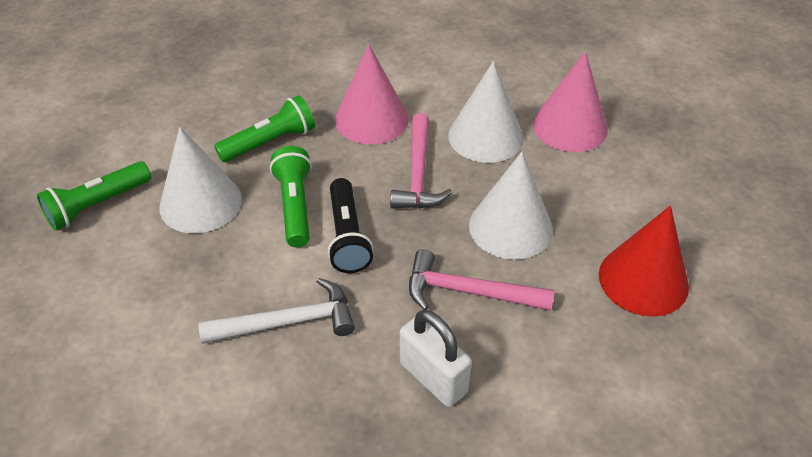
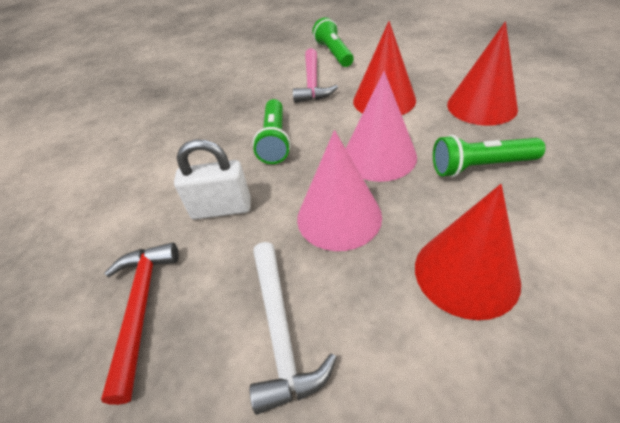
black flashlight: 1 -> 0
pink hammer: 2 -> 1
red cone: 1 -> 3
red hammer: 0 -> 1
white cone: 3 -> 0

